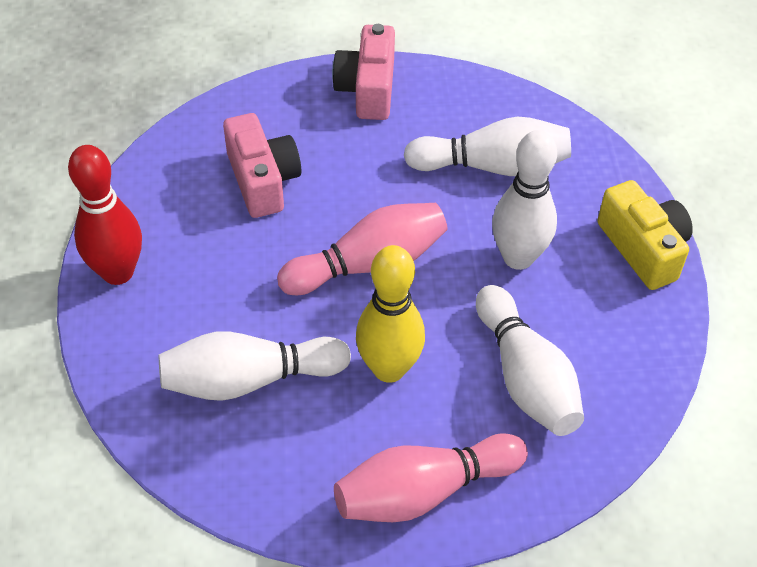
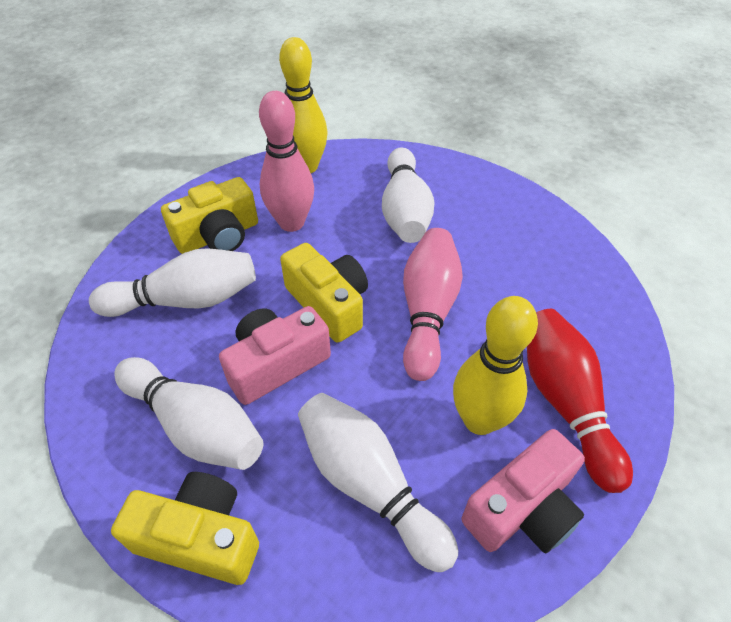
yellow bowling pin: 1 -> 2
yellow camera: 1 -> 3

